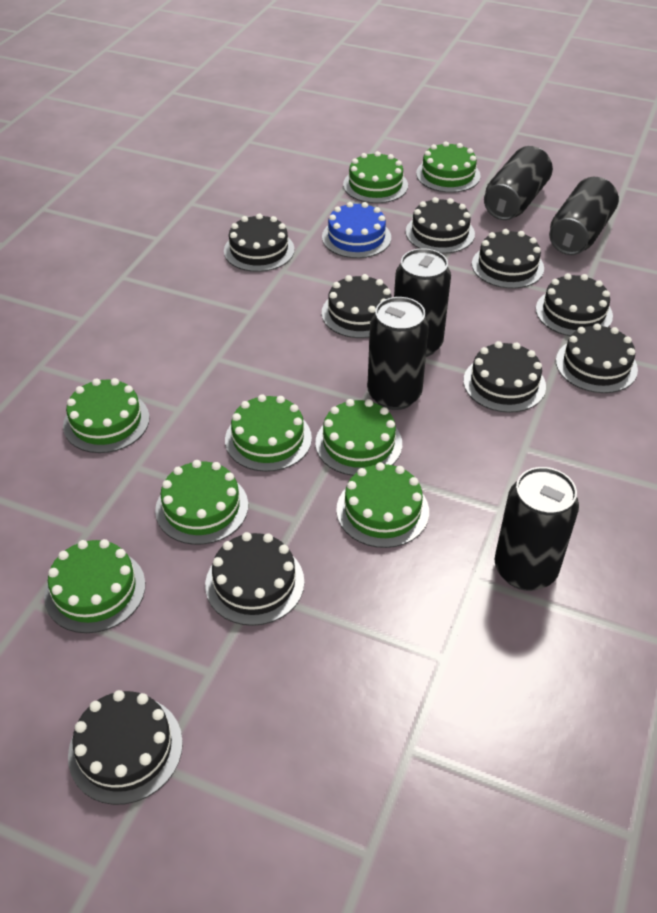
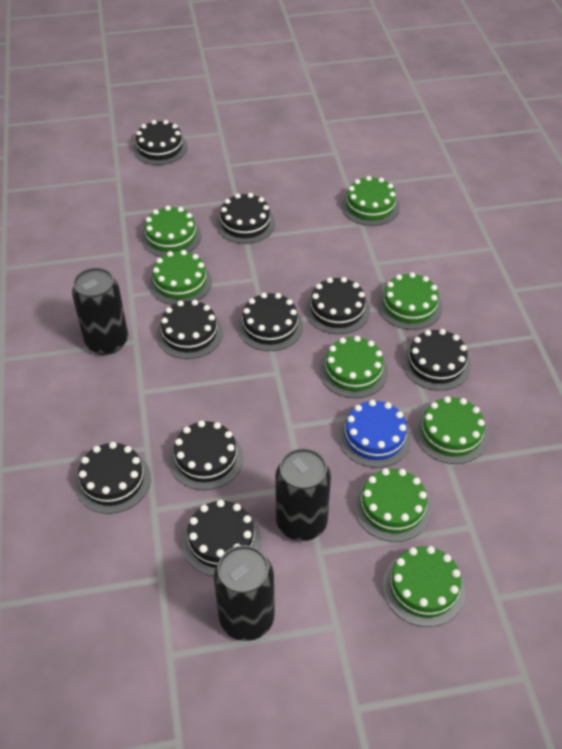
black can: 5 -> 3

